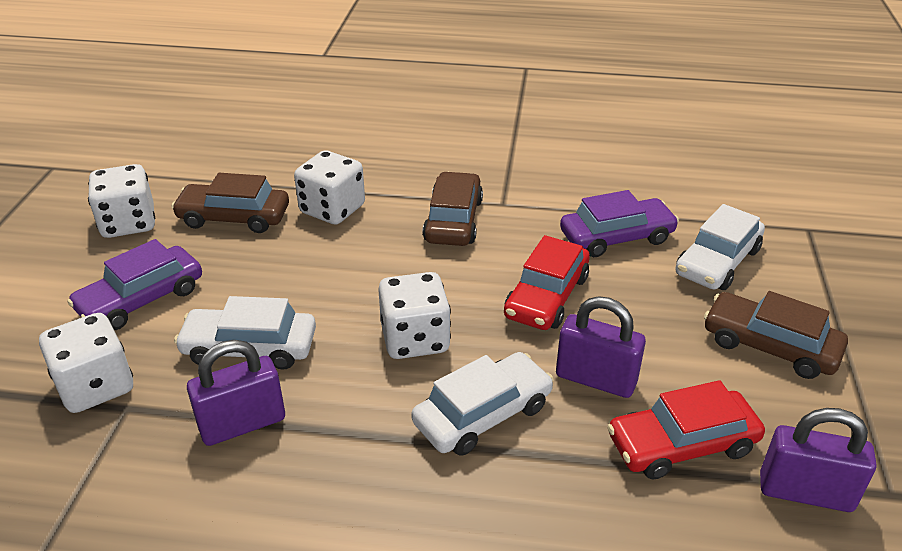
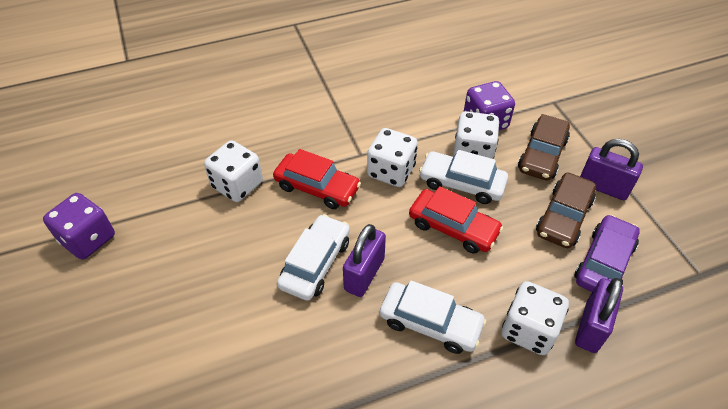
brown car: 3 -> 2
purple car: 2 -> 1
purple dice: 0 -> 2

